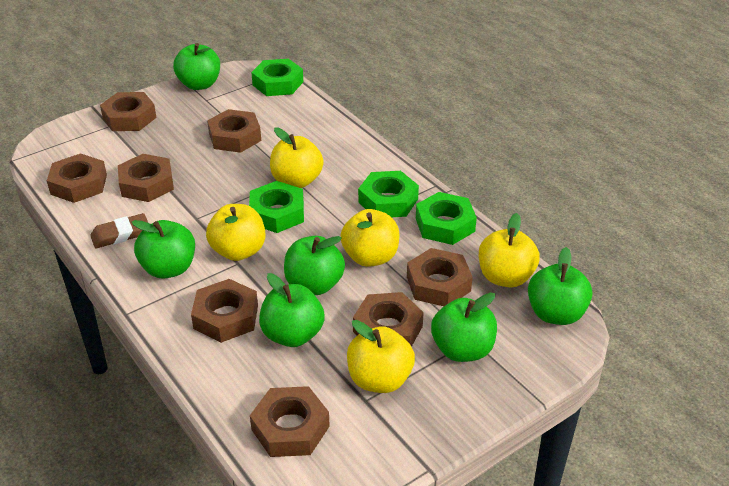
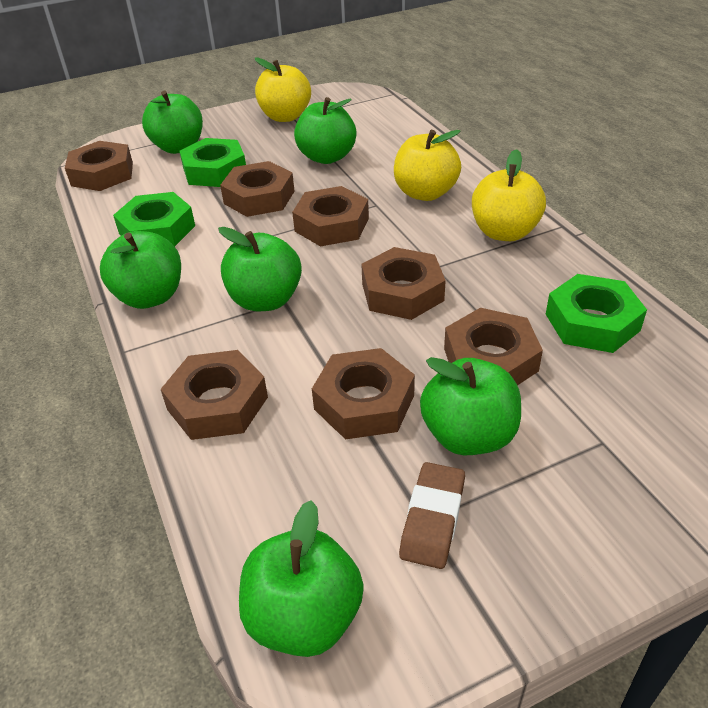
brown nut: 8 -> 7
green nut: 4 -> 3
yellow apple: 5 -> 3

